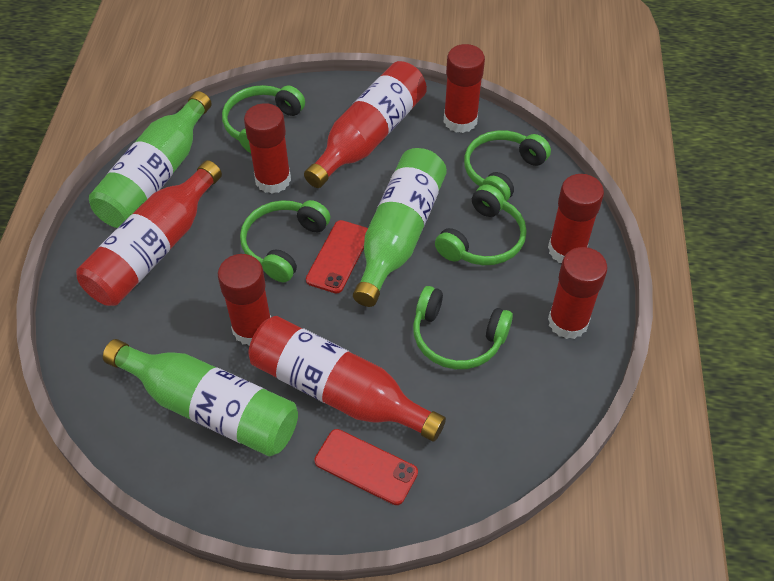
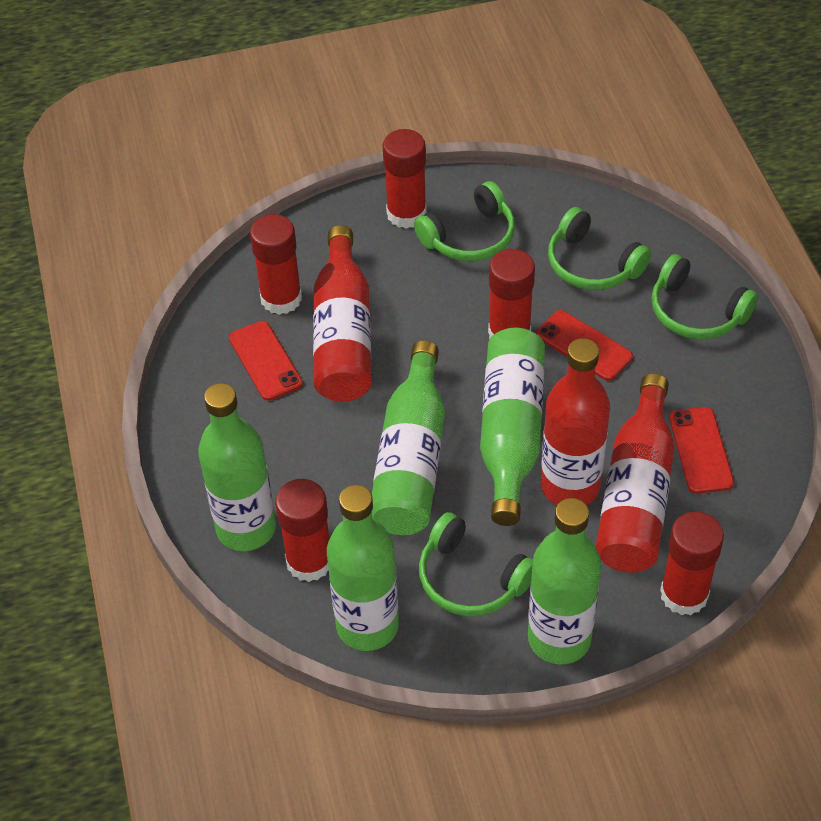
green bottle: 3 -> 5
green headphones: 5 -> 4
red phone: 2 -> 3

